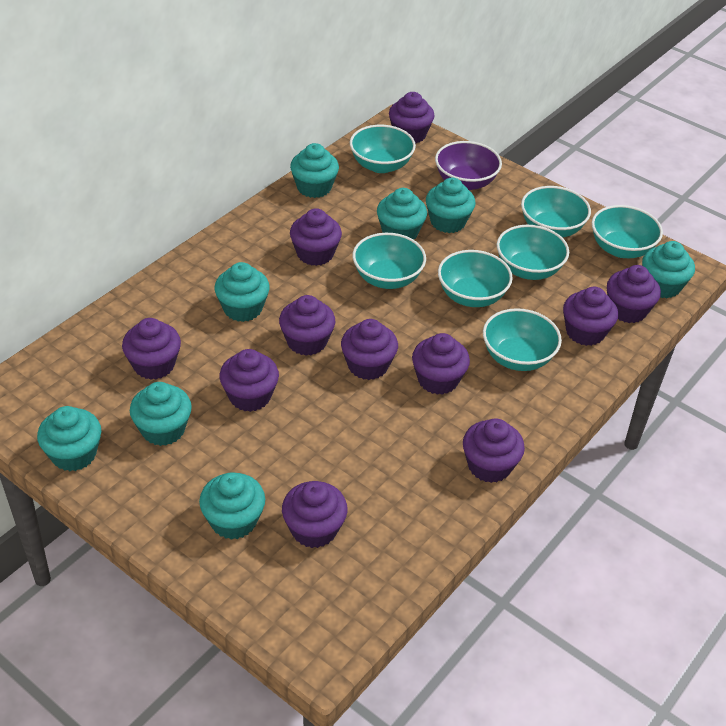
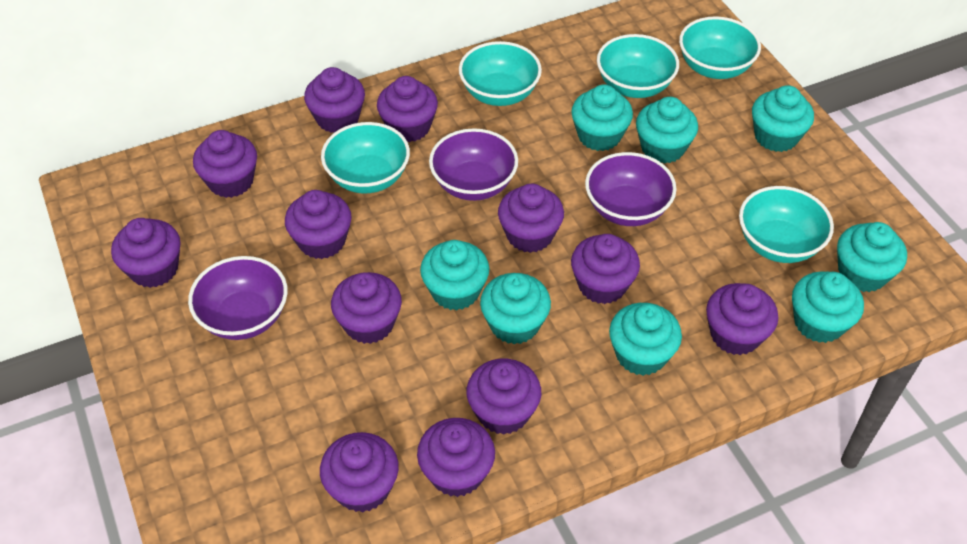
purple bowl: 1 -> 3
purple cupcake: 11 -> 12
turquoise bowl: 7 -> 5

